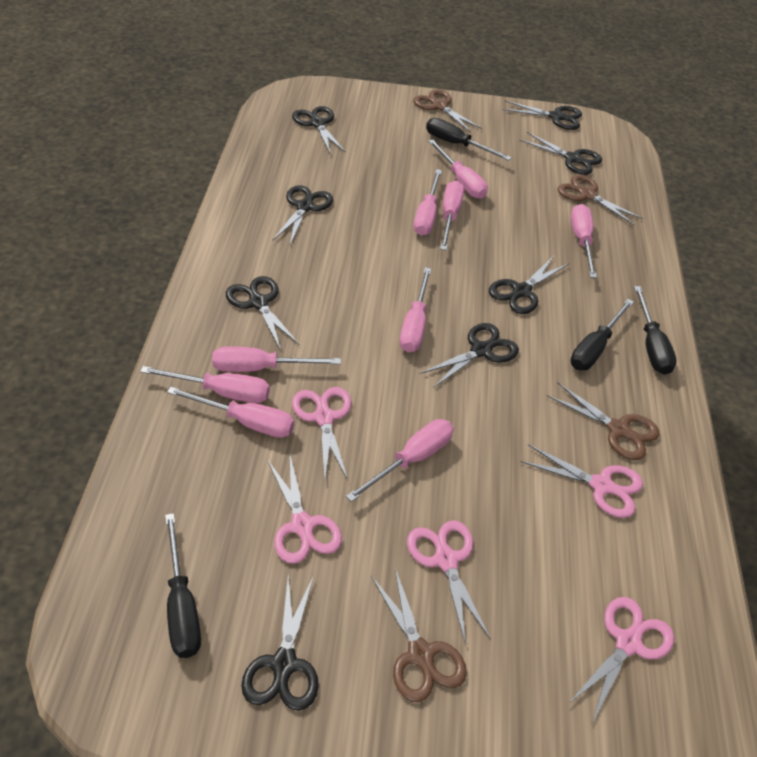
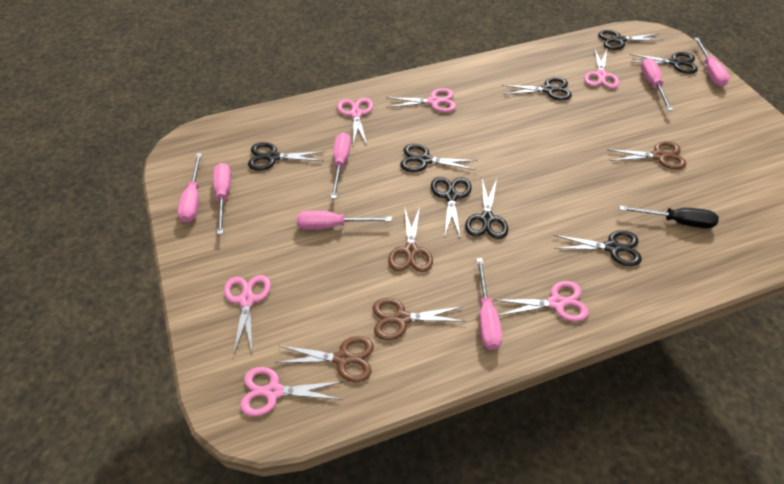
black screwdriver: 4 -> 1
pink scissors: 5 -> 6
pink screwdriver: 9 -> 7

